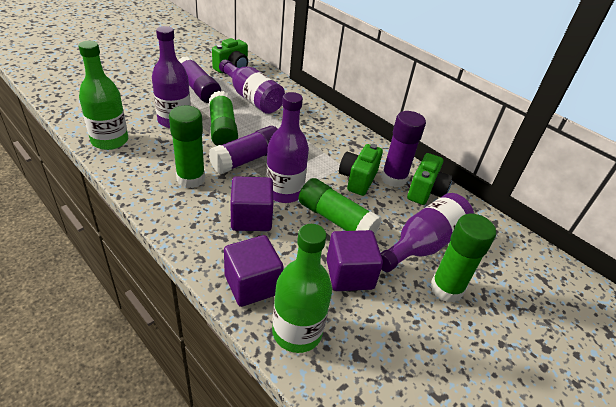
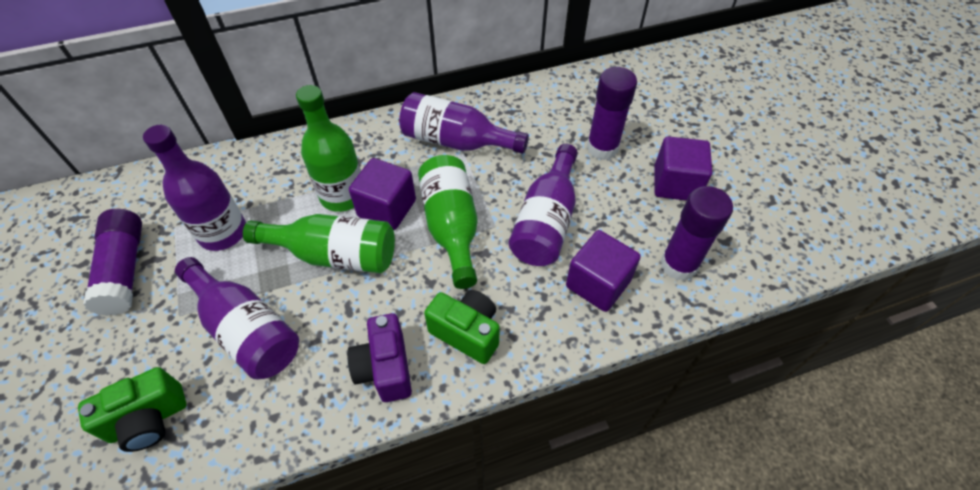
green bottle: 2 -> 3
green camera: 3 -> 2
green glue stick: 4 -> 0
purple camera: 0 -> 1

